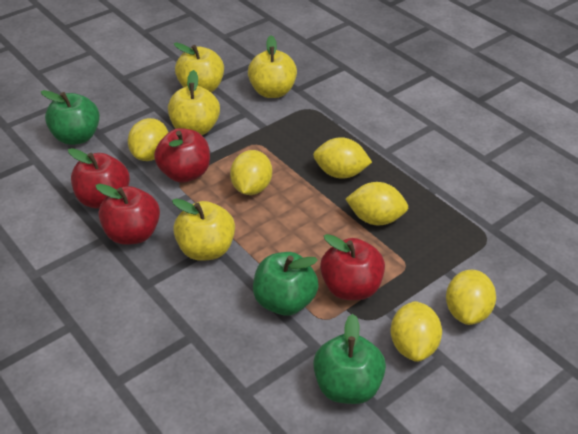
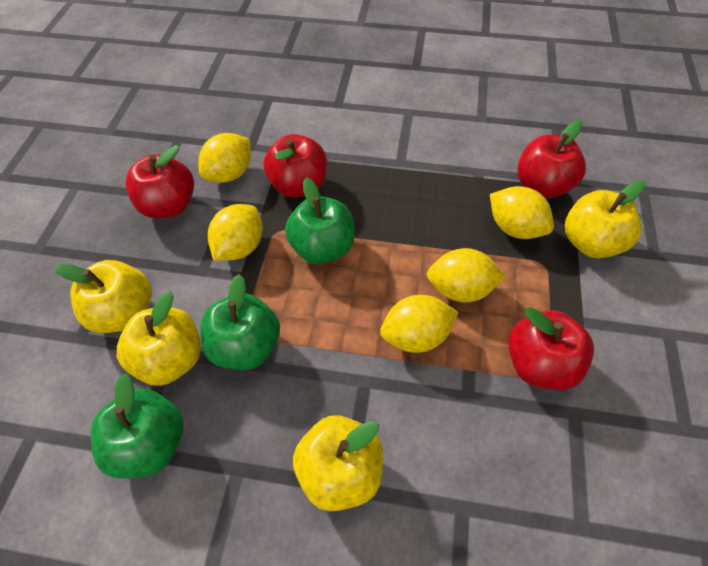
yellow lemon: 6 -> 5

